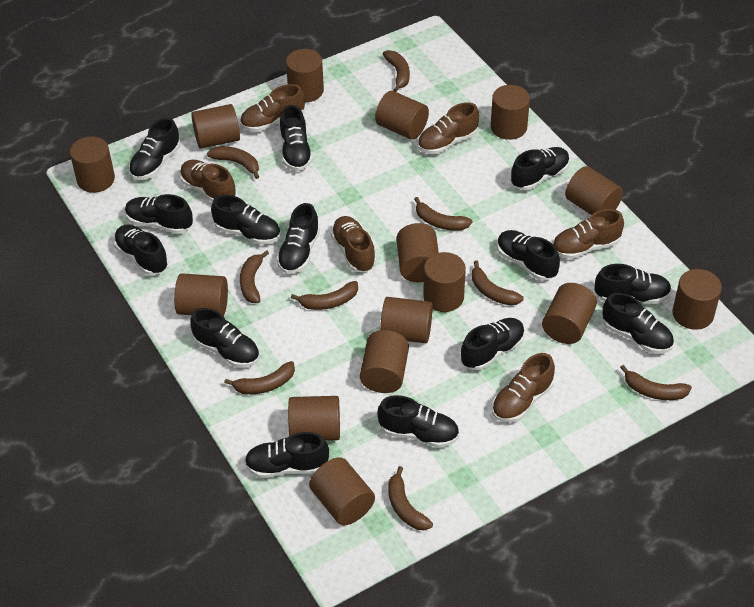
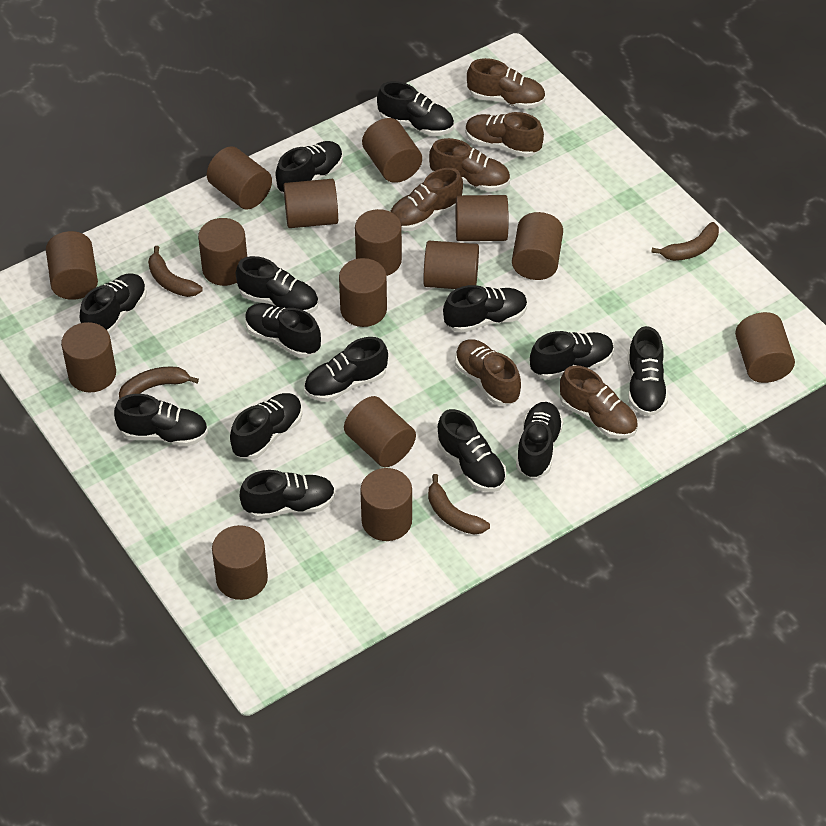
brown banana: 9 -> 4

